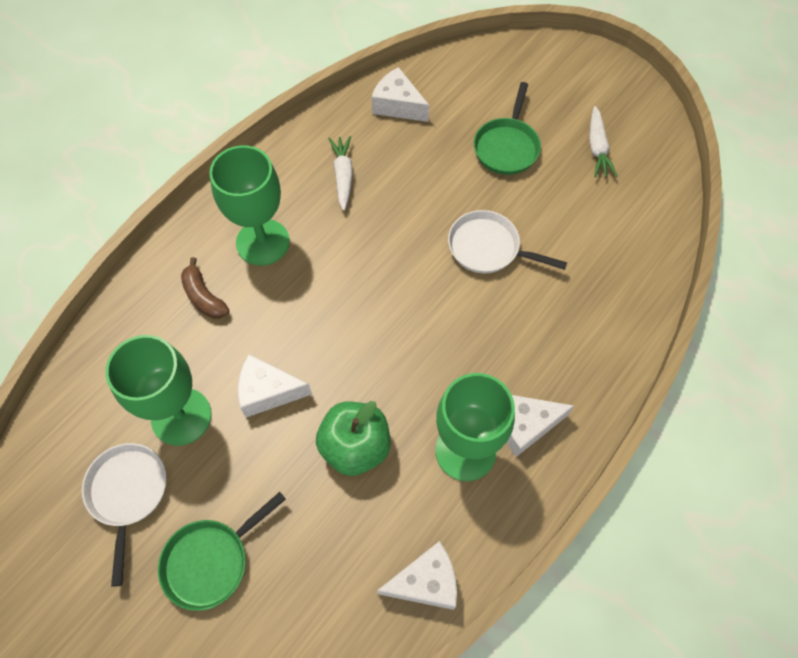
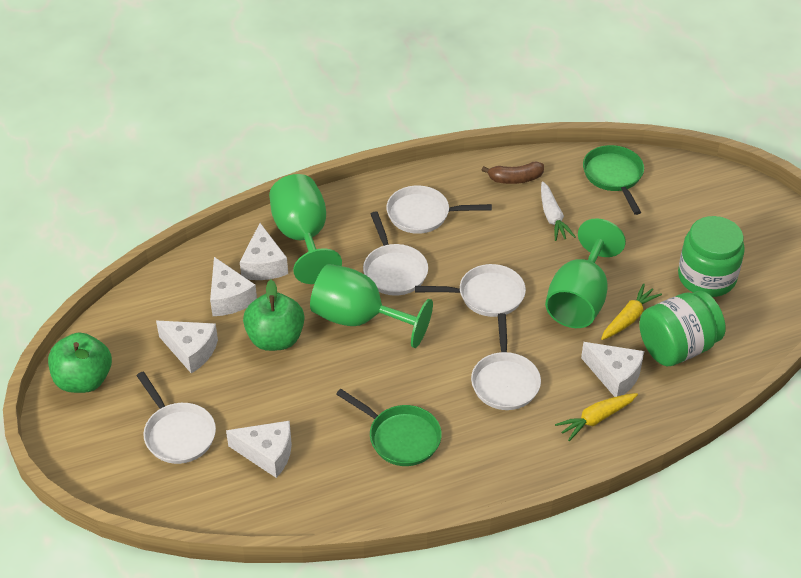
green apple: 1 -> 2
green jar: 0 -> 2
white carrot: 2 -> 1
white cheese: 4 -> 5
white pan: 2 -> 5
yellow carrot: 0 -> 2

